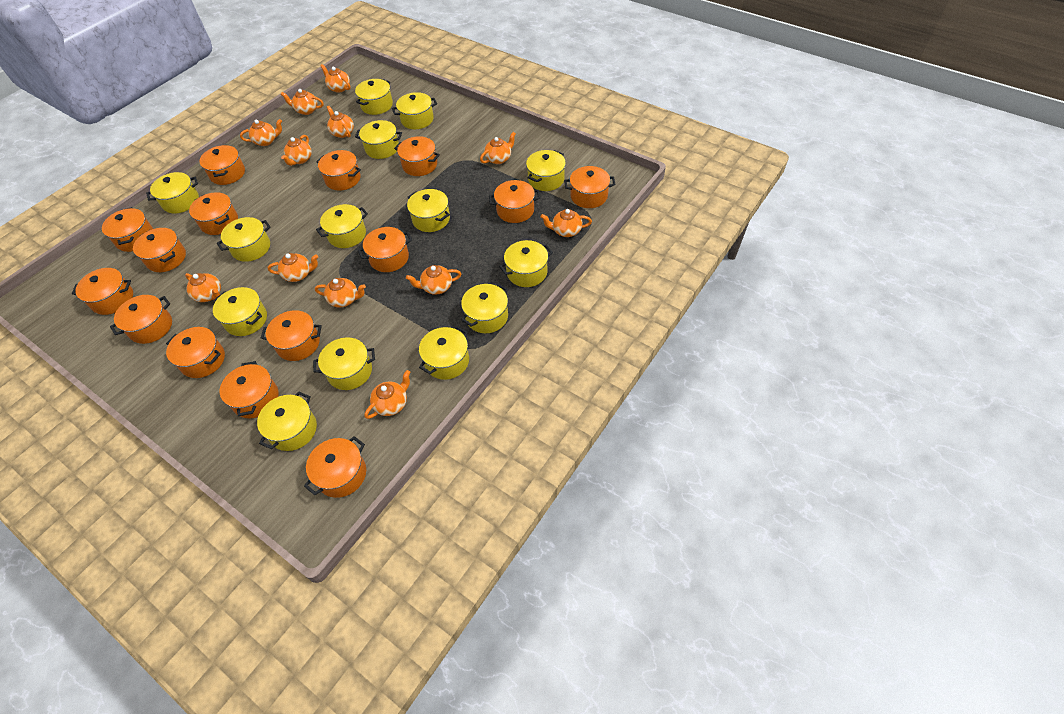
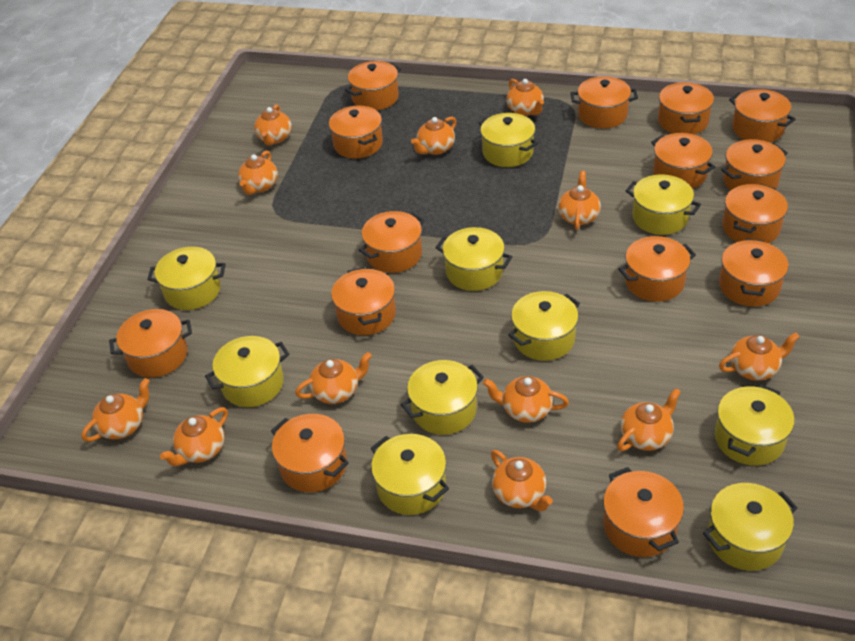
yellow pot: 14 -> 10

